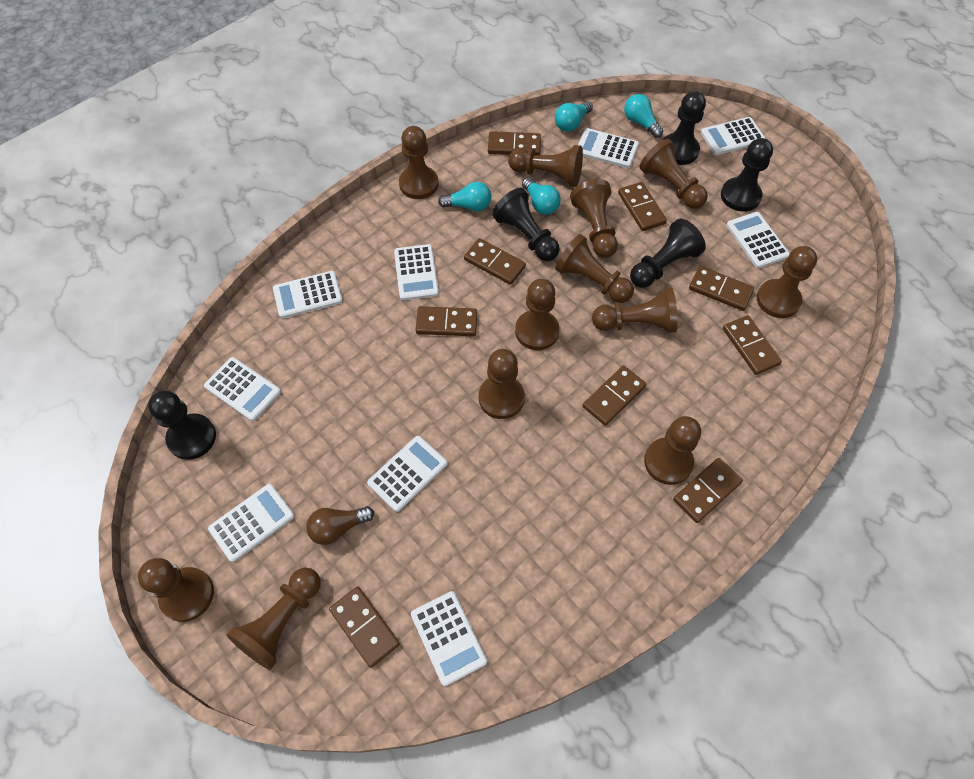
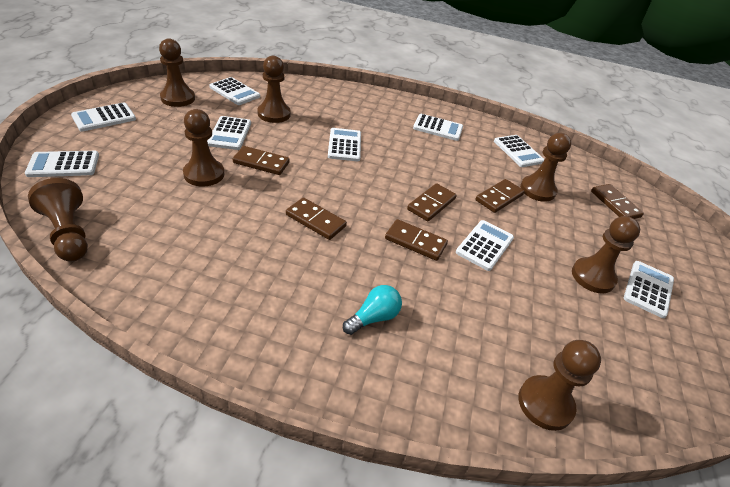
black pawn: 5 -> 0
brown domino: 9 -> 6
brown light bulb: 1 -> 0
brown pawn: 12 -> 7
turquoise light bulb: 4 -> 1

